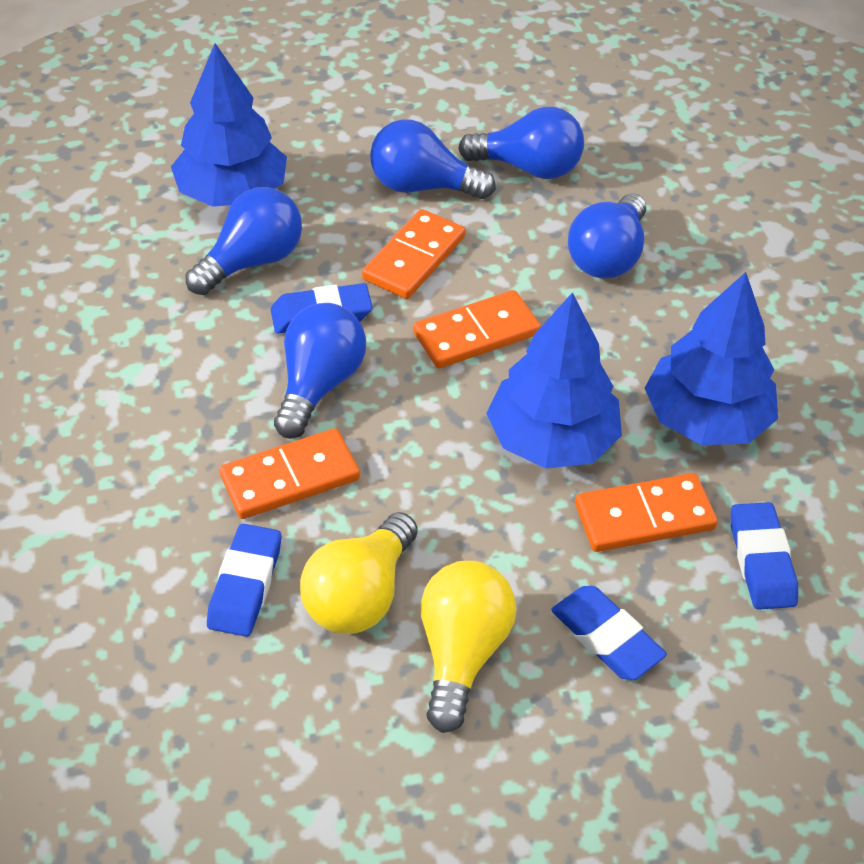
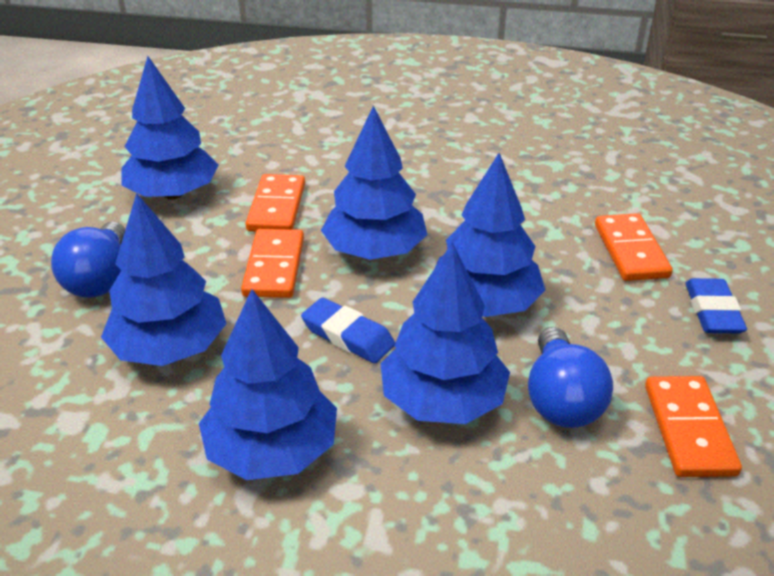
blue eraser: 4 -> 2
blue light bulb: 5 -> 2
blue tree: 3 -> 6
yellow light bulb: 2 -> 0

